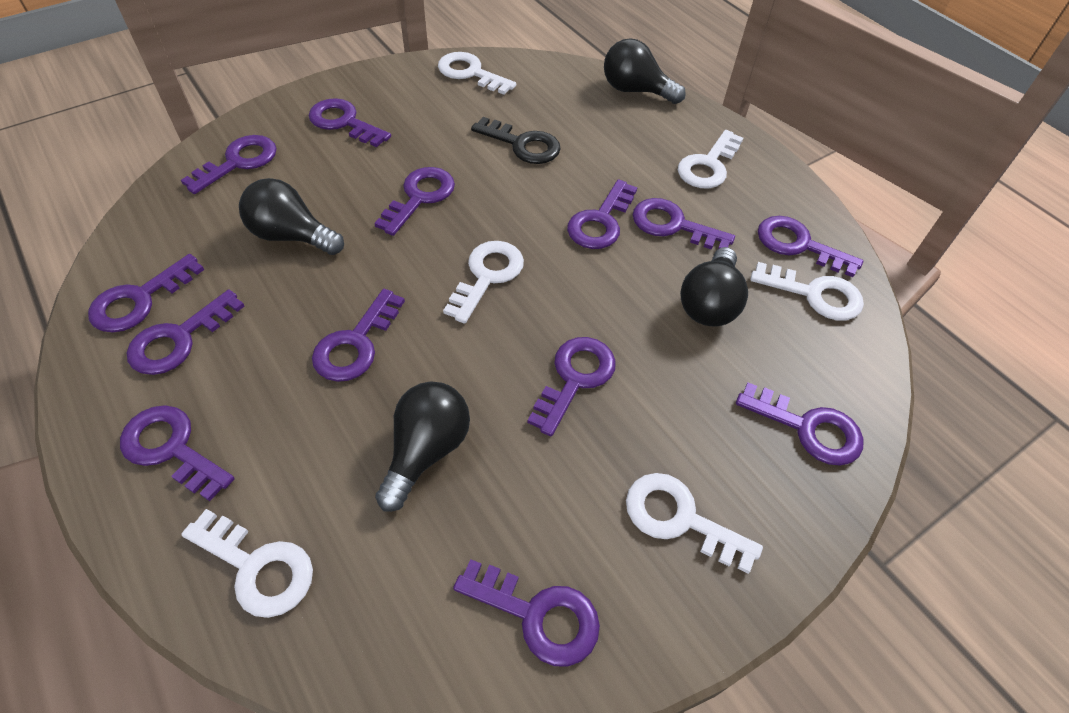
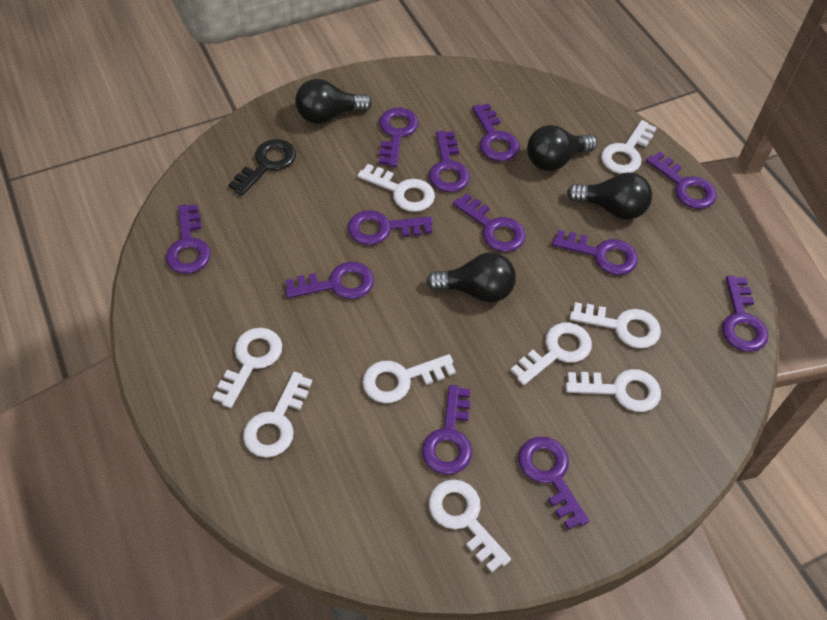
purple key: 13 -> 12
white key: 6 -> 9

